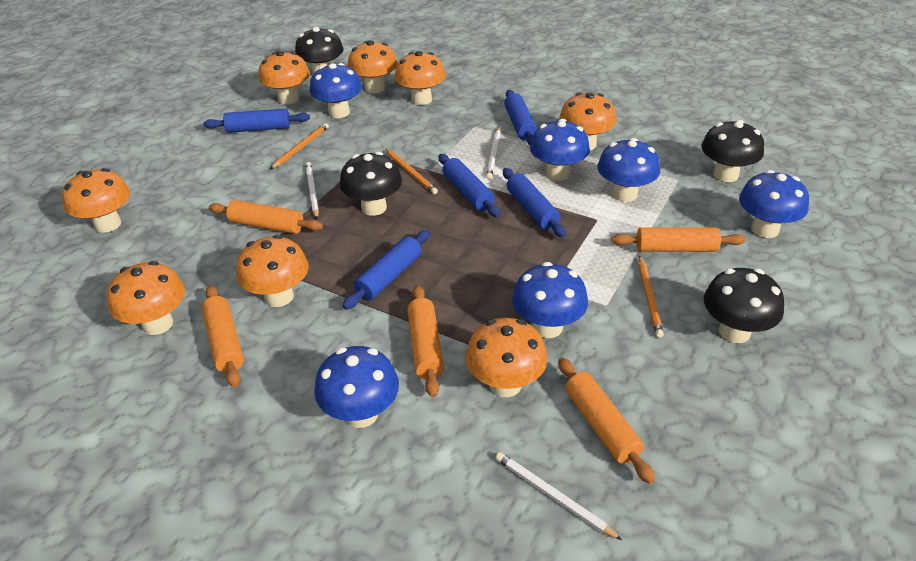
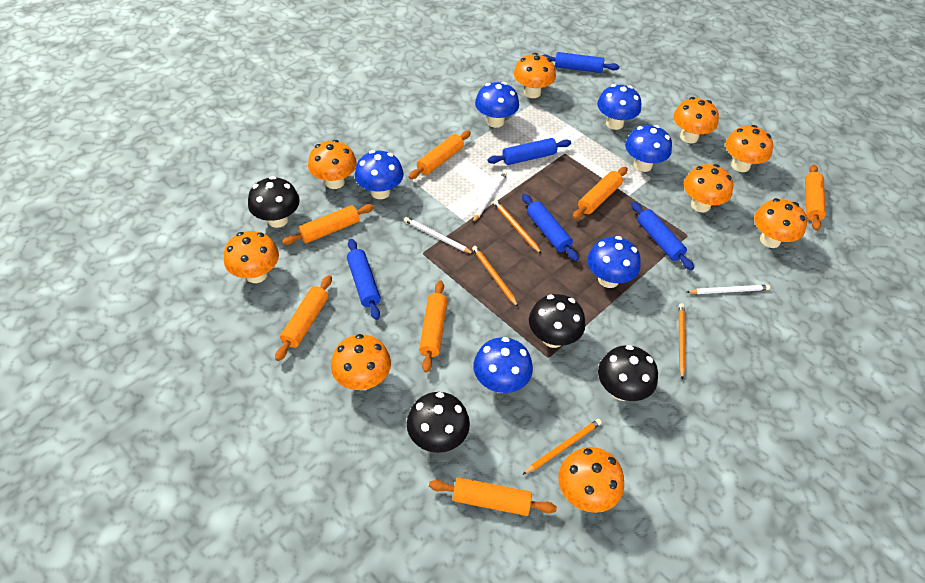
orange mushroom: 8 -> 9
orange pencil: 3 -> 4
orange rolling pin: 5 -> 7

